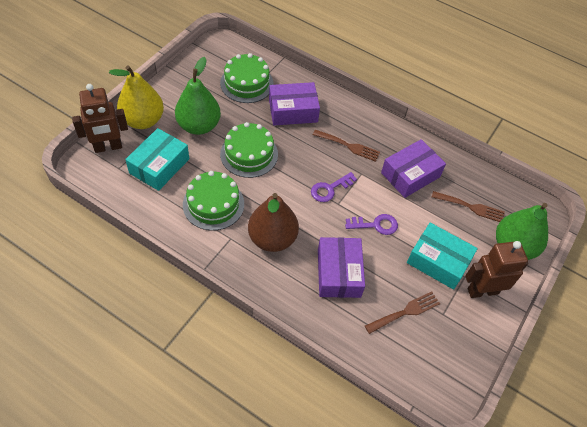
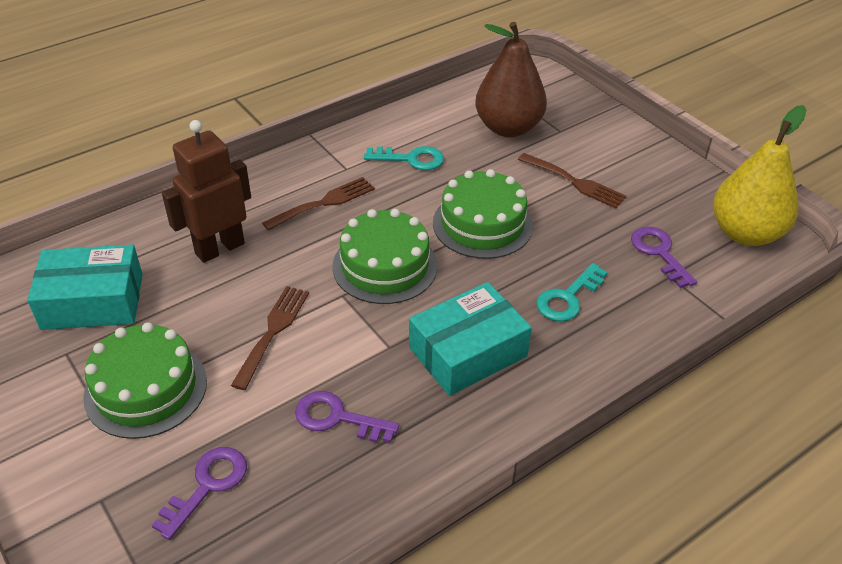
brown robot: 2 -> 1
green pear: 2 -> 0
purple box: 3 -> 0
purple key: 2 -> 3
turquoise key: 0 -> 2

